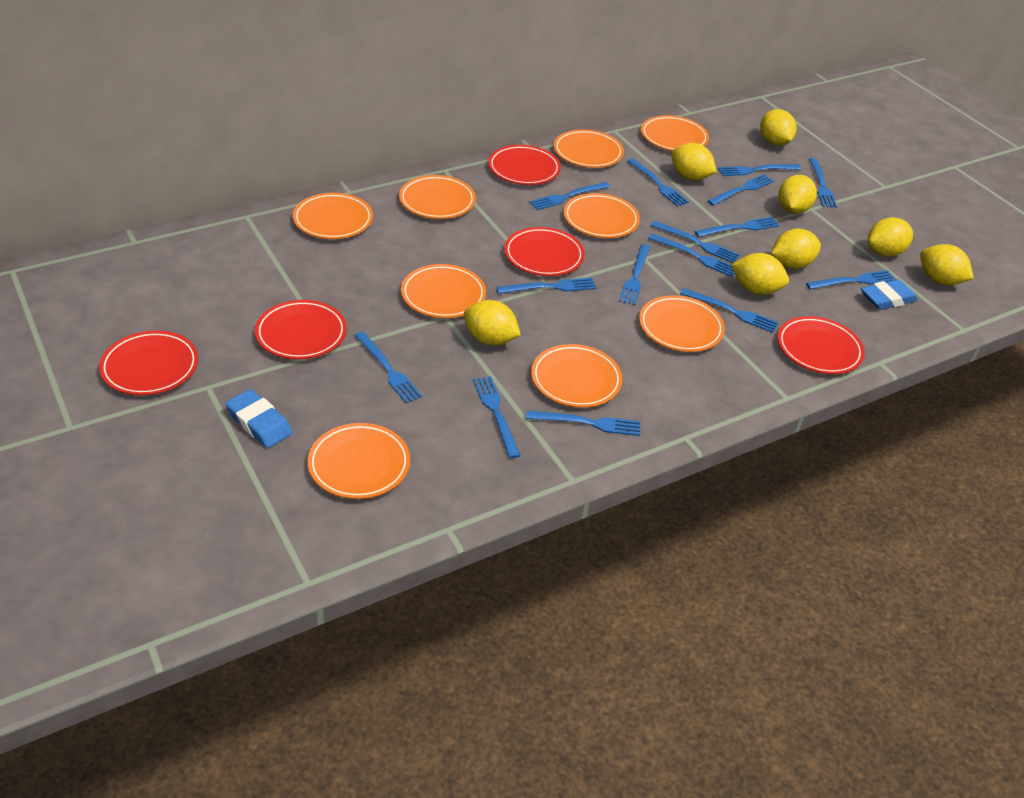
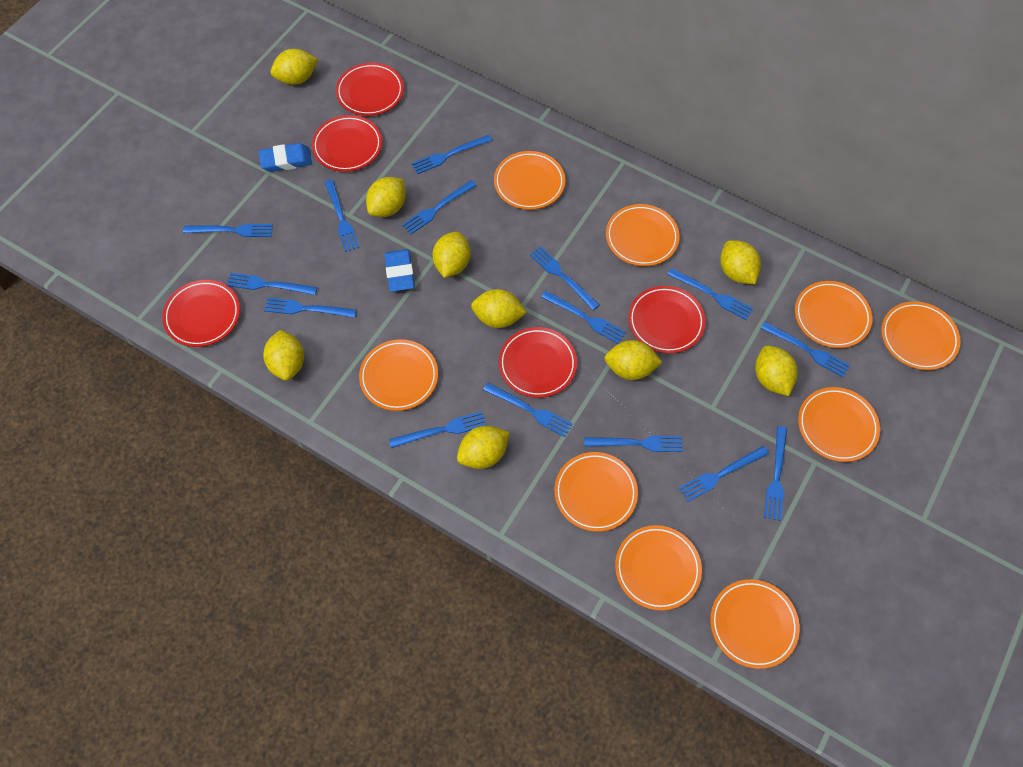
yellow lemon: 8 -> 9

